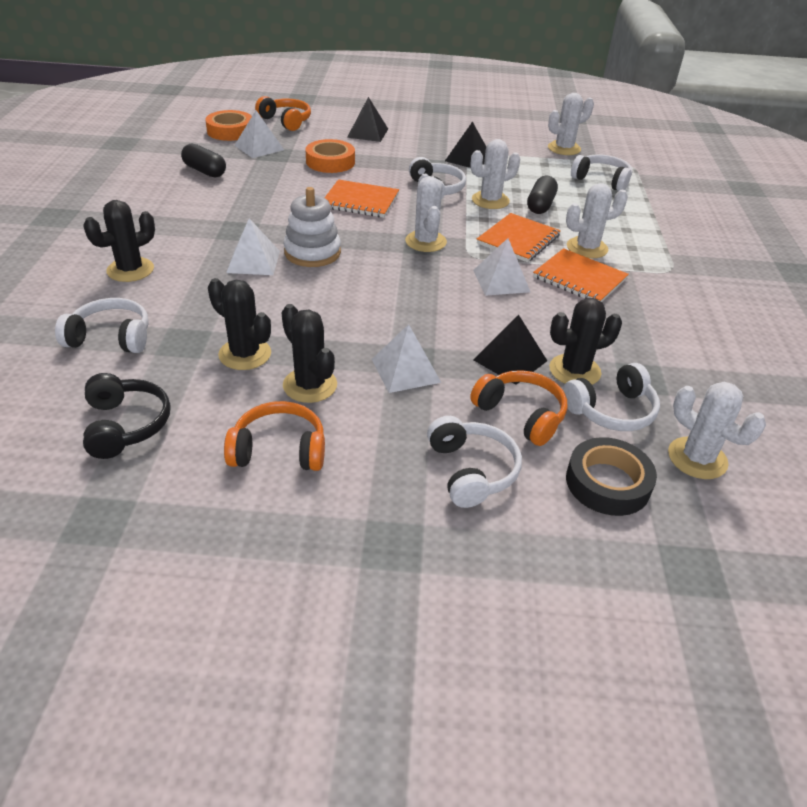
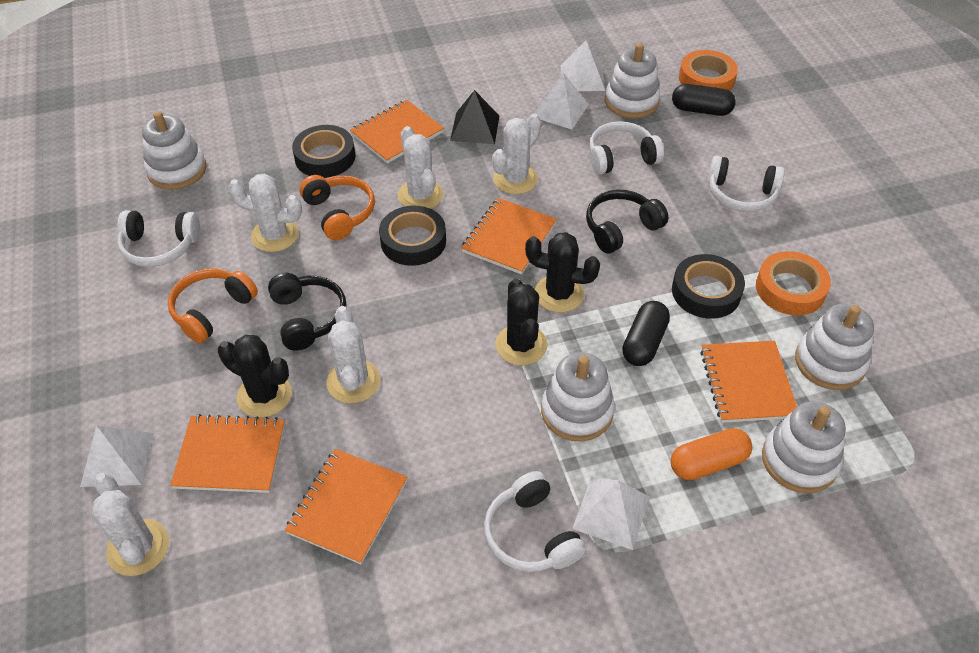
black cactus: 4 -> 3
black headphones: 1 -> 2
black pyramid: 3 -> 1
black tape: 1 -> 3
orange capsule: 0 -> 1
orange headphones: 3 -> 2
orange notebook: 3 -> 5
white headphones: 5 -> 4
white stacking toy: 1 -> 5

